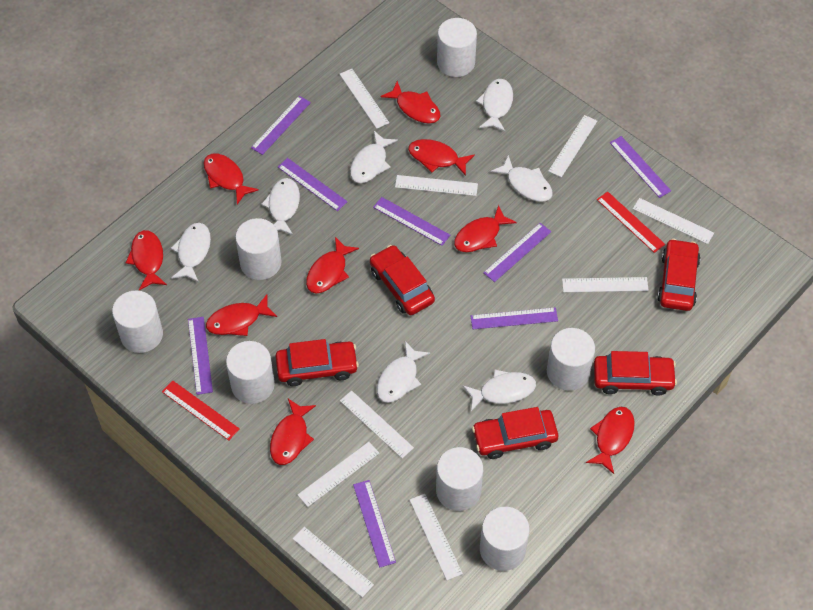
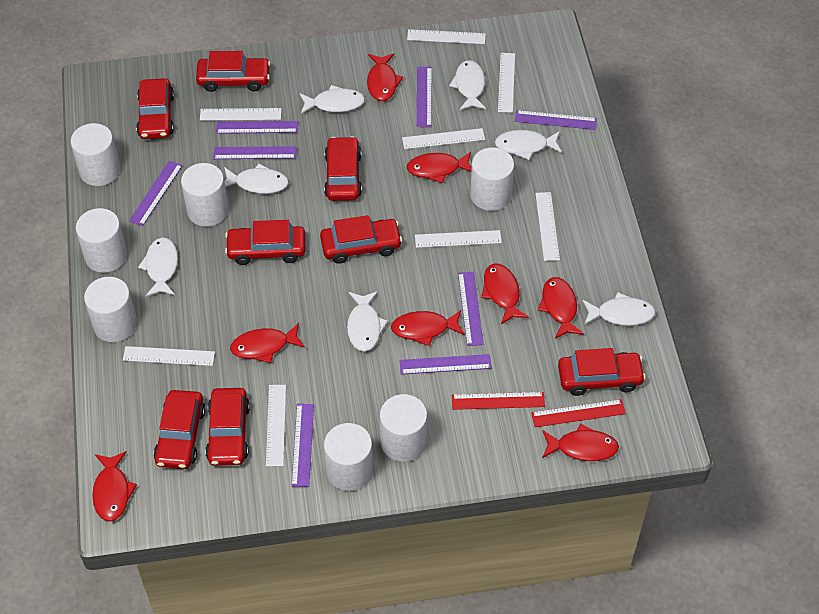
red car: 5 -> 8
red fish: 9 -> 8
white ruler: 9 -> 8

